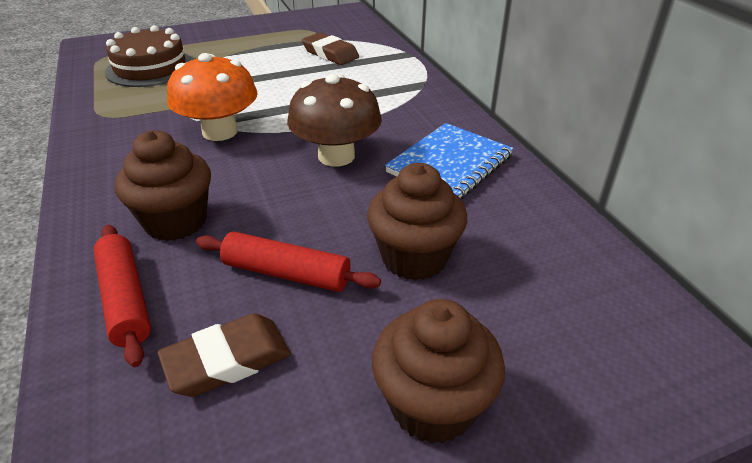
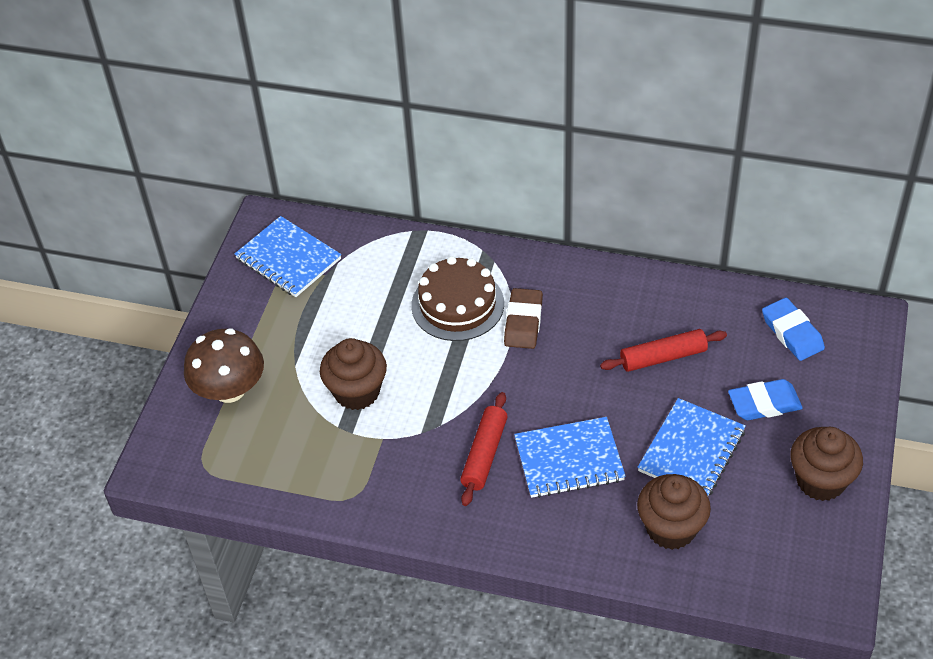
blue eraser: 0 -> 2
blue notebook: 1 -> 3
brown eraser: 2 -> 1
orange mushroom: 1 -> 0

